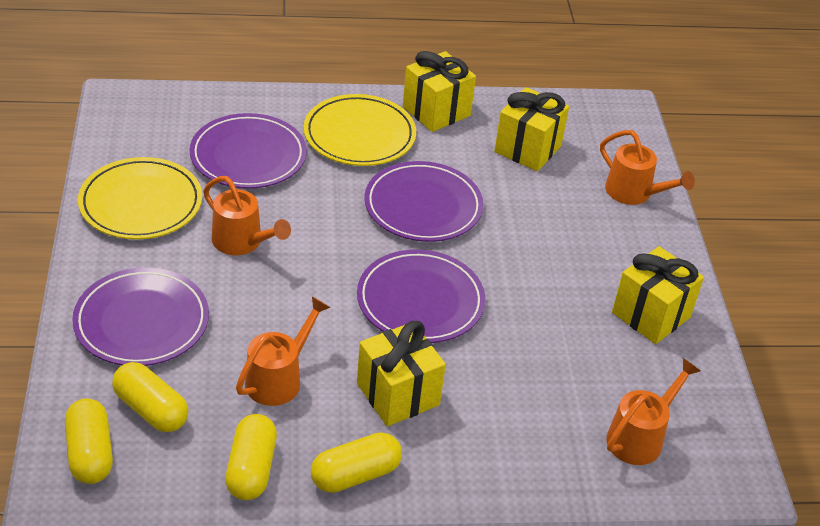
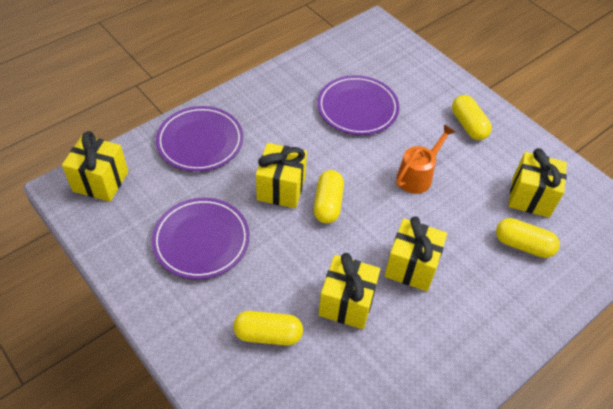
orange watering can: 4 -> 1
purple plate: 4 -> 3
yellow gift: 4 -> 5
yellow plate: 2 -> 0

